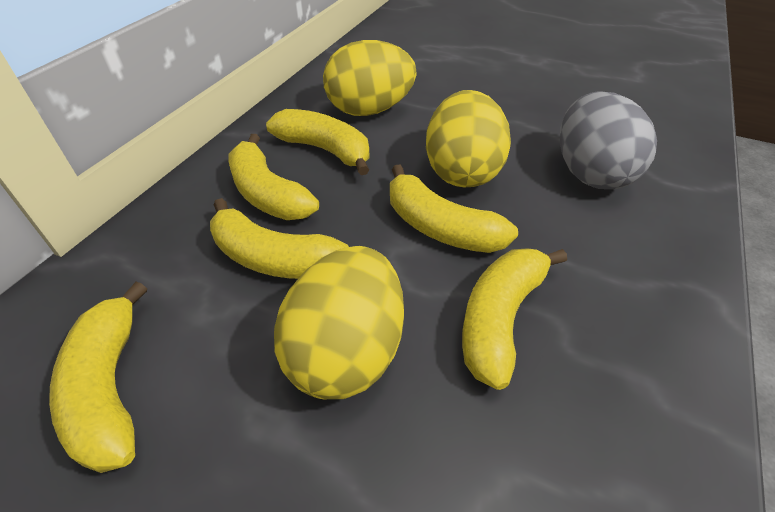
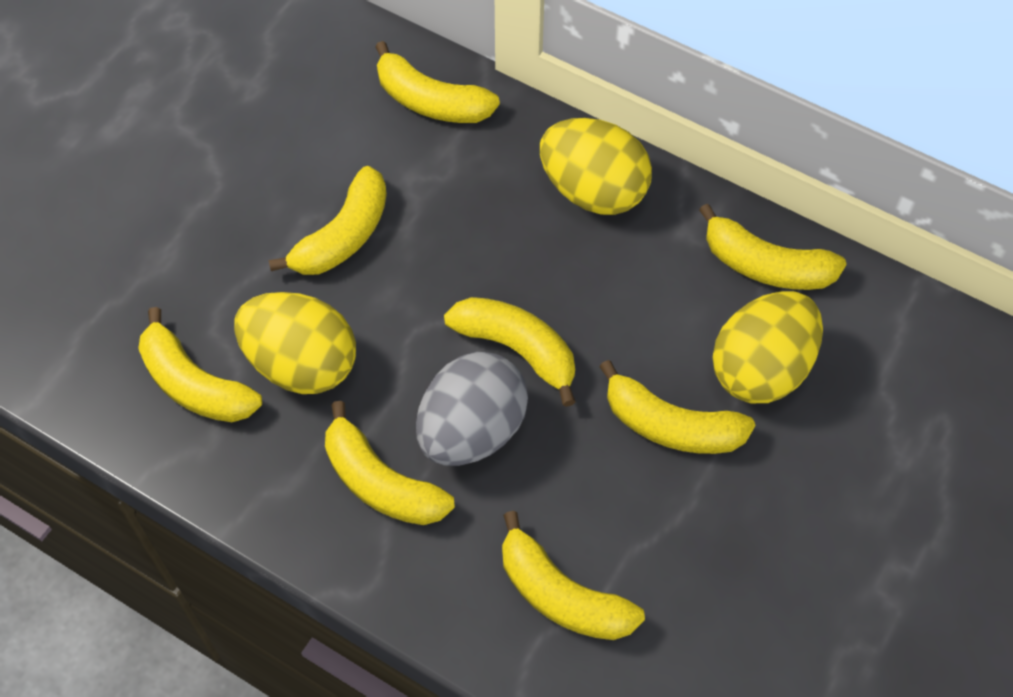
yellow banana: 6 -> 8

